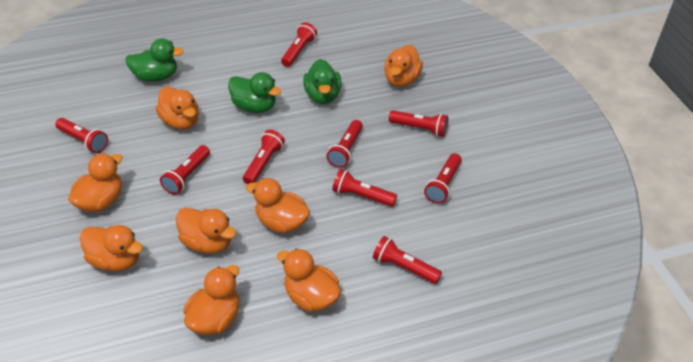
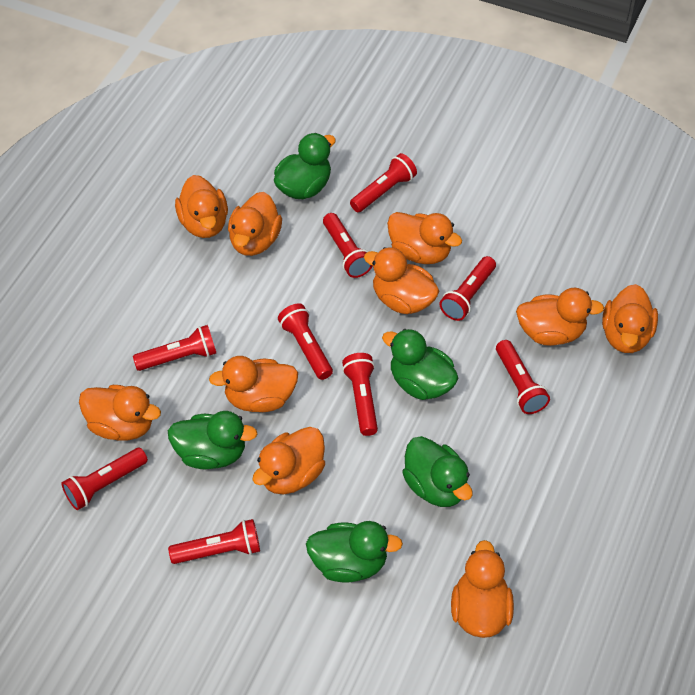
green duck: 3 -> 5
orange duck: 8 -> 10

